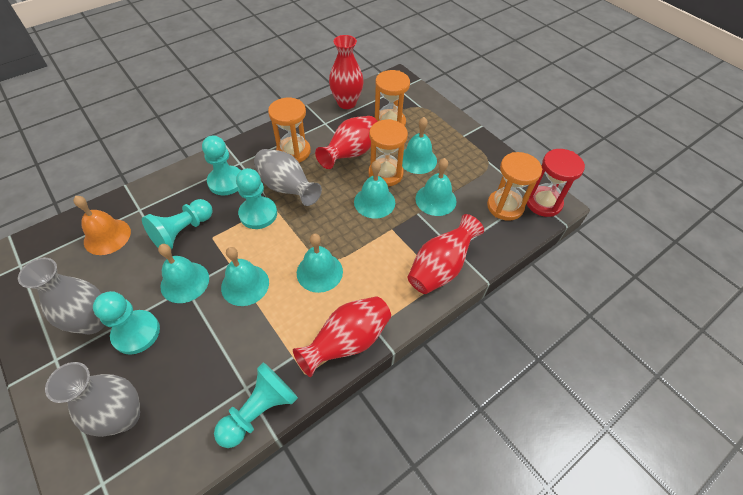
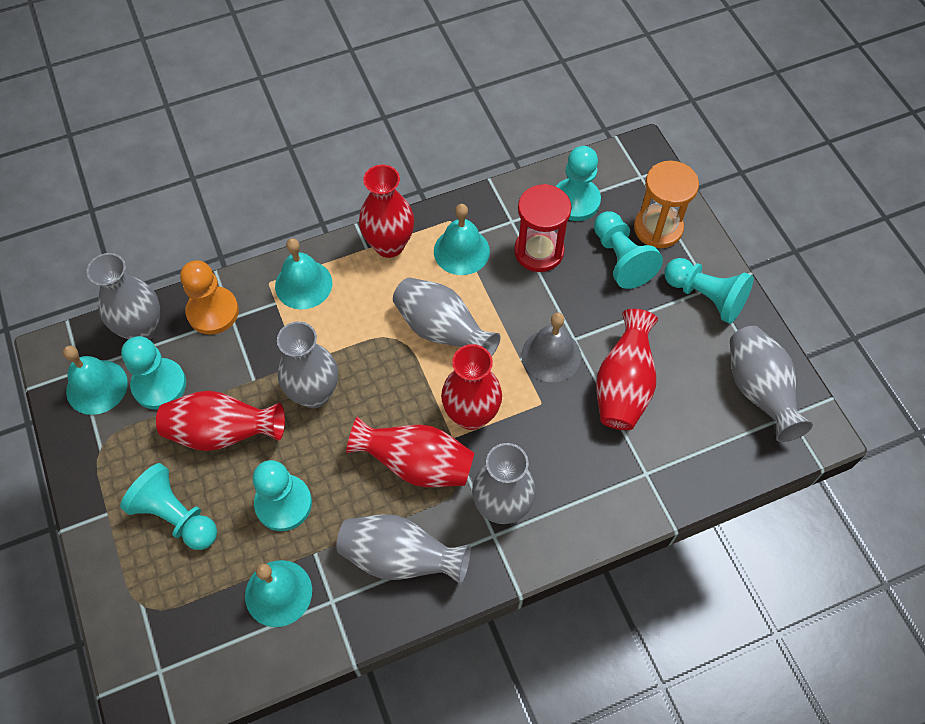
grey bell: 0 -> 1
grey vase: 3 -> 6
orange bell: 1 -> 0
orange hourglass: 4 -> 1
orange pawn: 0 -> 1
red vase: 4 -> 5
turquoise bell: 6 -> 4
turquoise pawn: 5 -> 6

